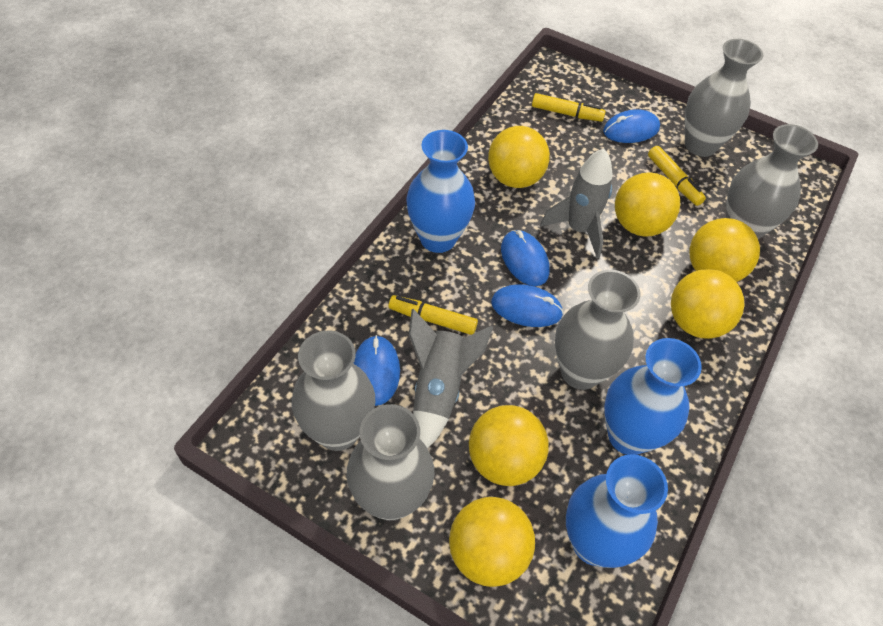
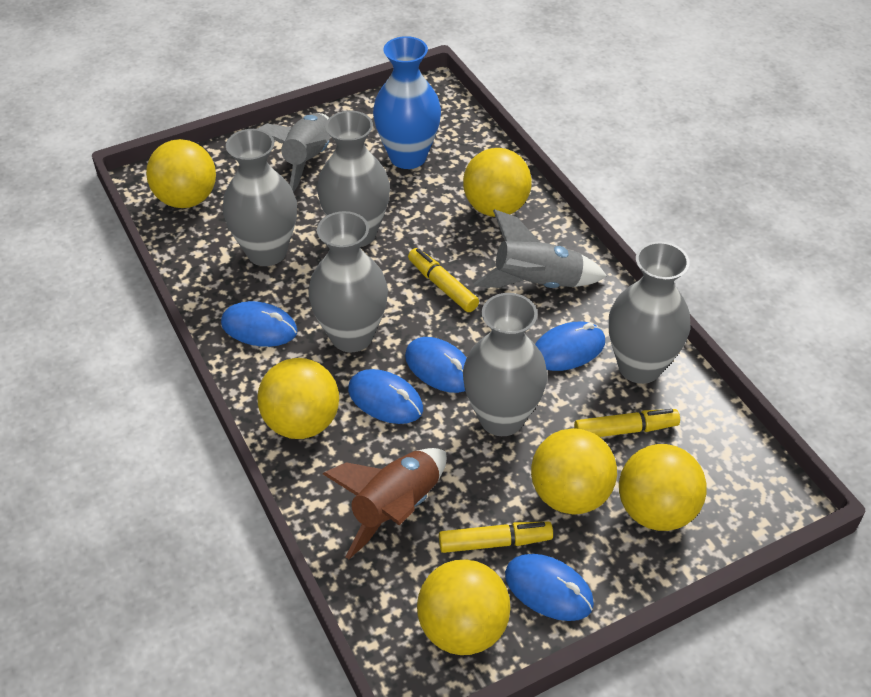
blue mouse: 4 -> 5
blue vase: 3 -> 1
brown rocket: 0 -> 1

